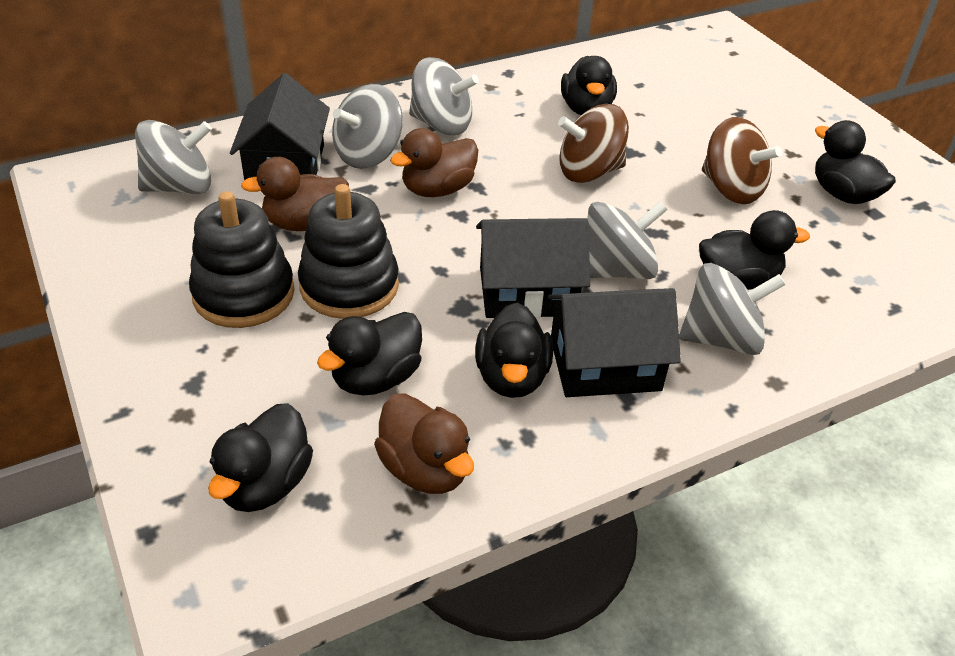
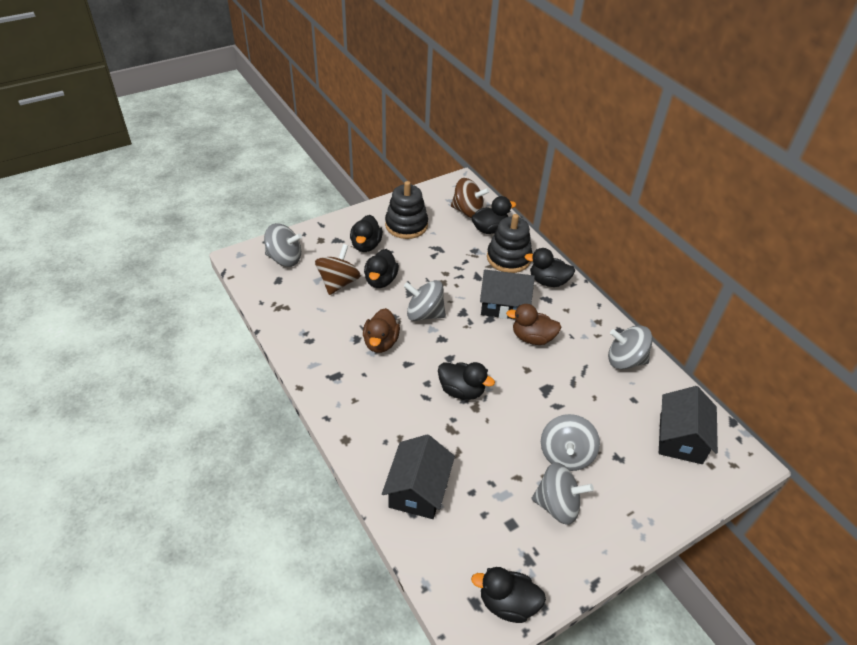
brown duck: 3 -> 2

